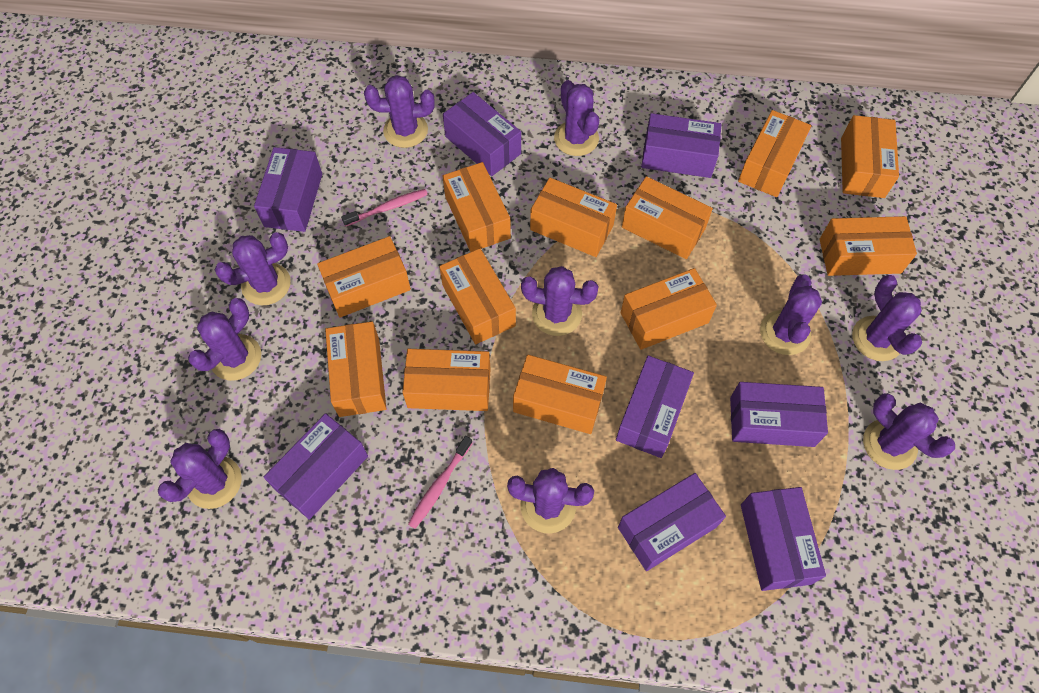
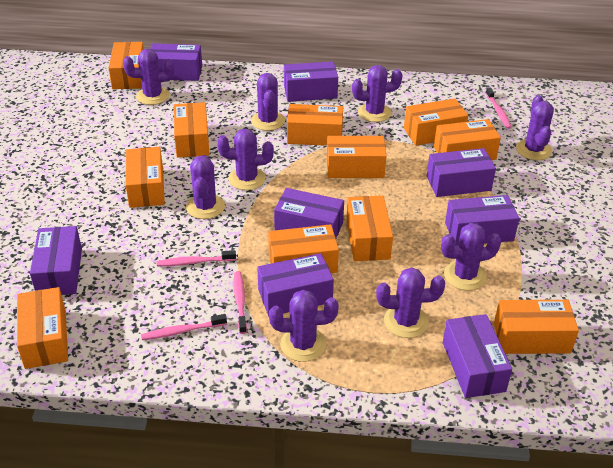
orange box: 12 -> 11
pink toothbrush: 2 -> 4
purple cactus: 10 -> 9

